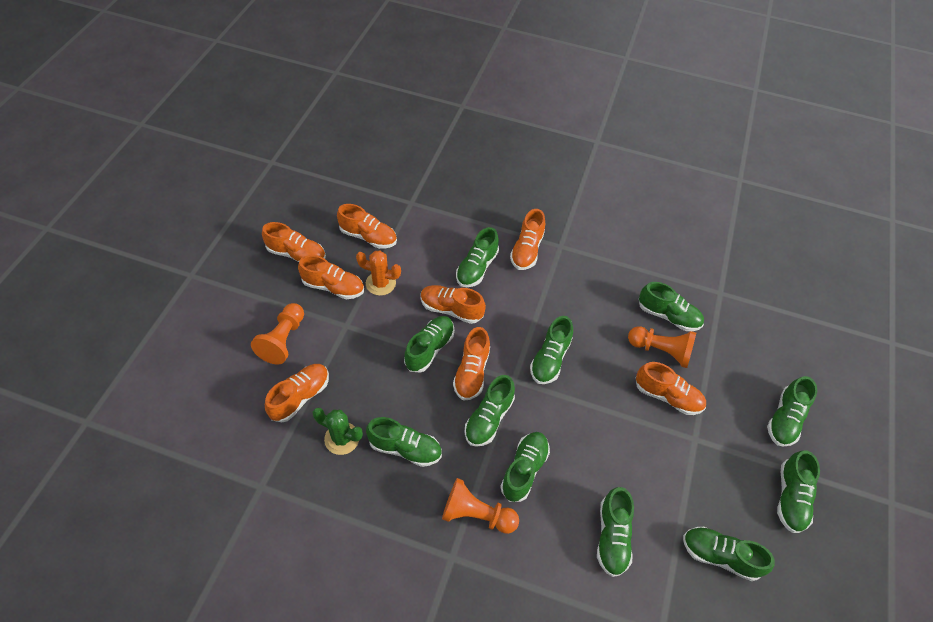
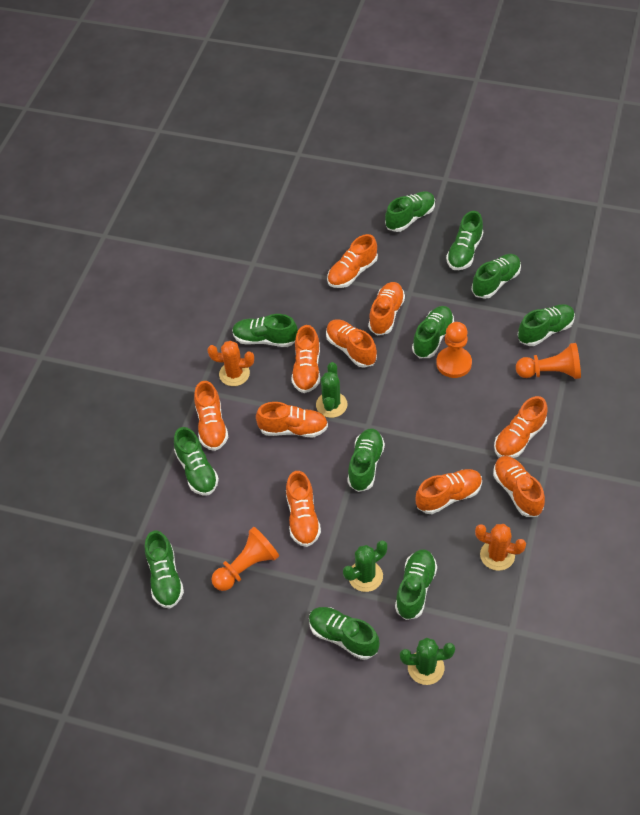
green cactus: 1 -> 3
orange cactus: 1 -> 2
orange shoe: 8 -> 10

